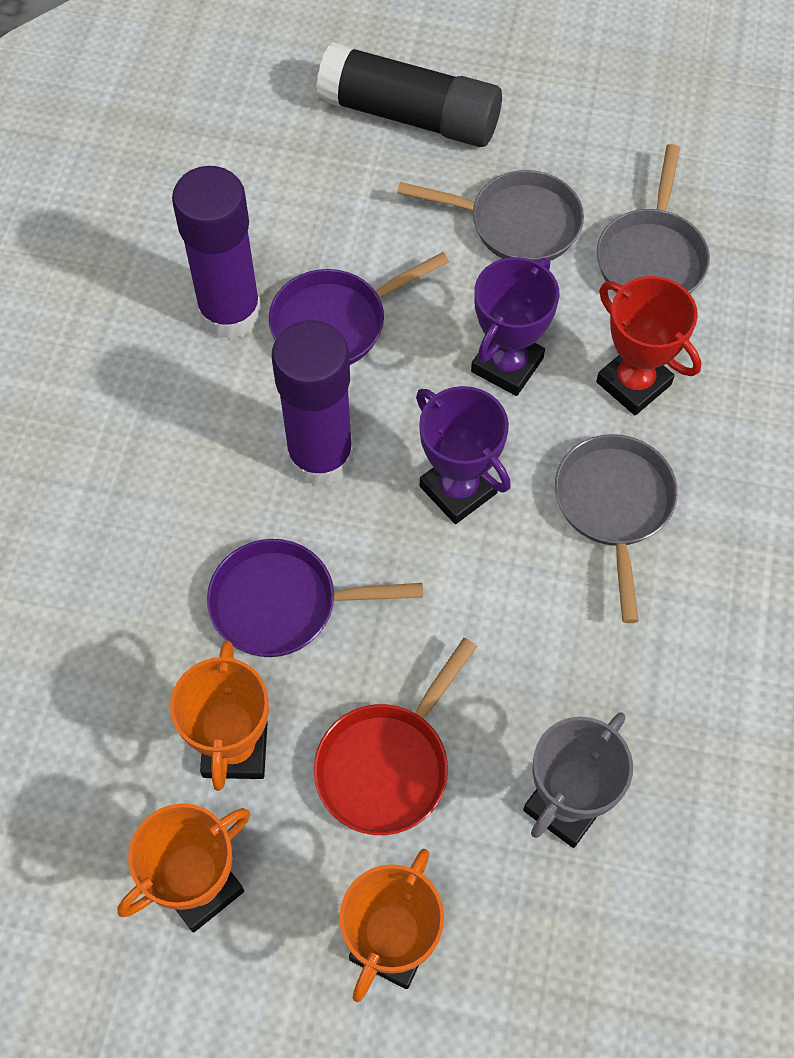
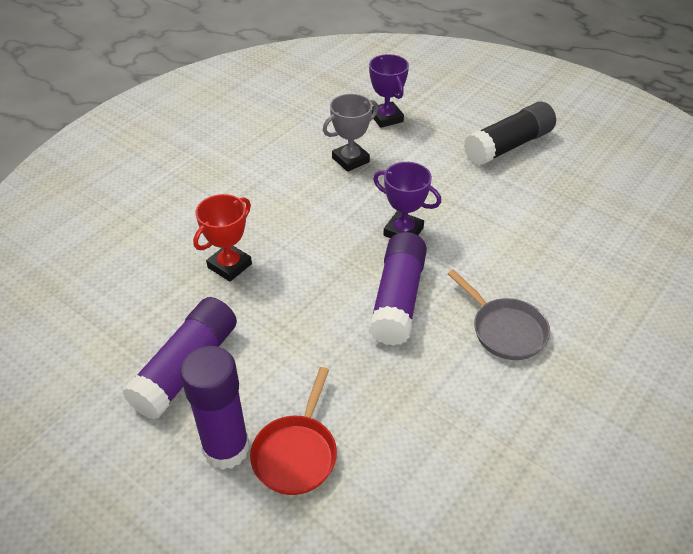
grey pan: 3 -> 1
orange trophy: 3 -> 0
purple glue stick: 2 -> 3
purple pan: 2 -> 0

